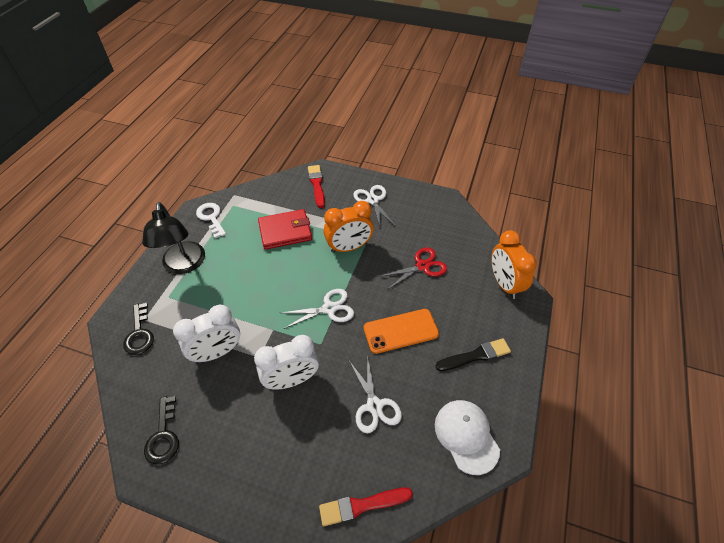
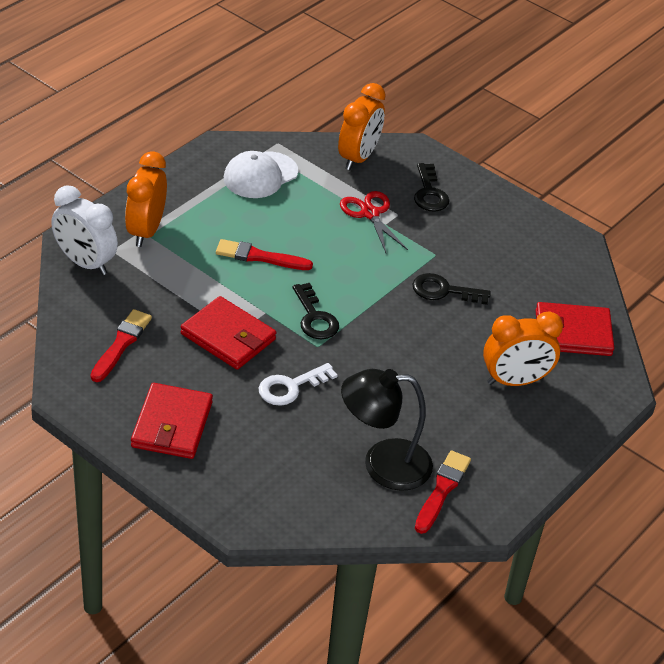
black brush: 1 -> 0
black key: 2 -> 3
orange clock: 2 -> 3
orange phone: 1 -> 0
red brush: 2 -> 3
red wallet: 1 -> 3
white clock: 2 -> 1
white scissors: 3 -> 0

